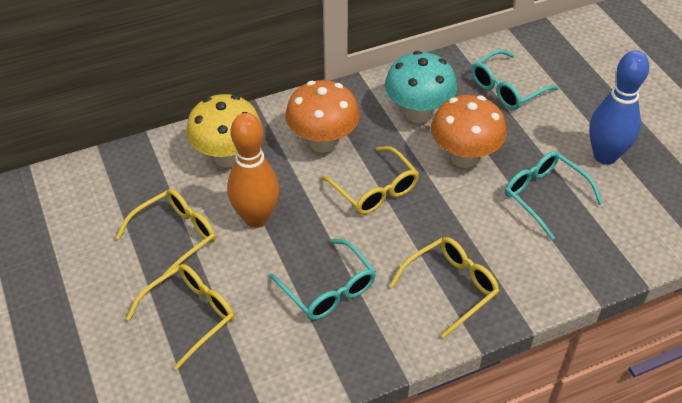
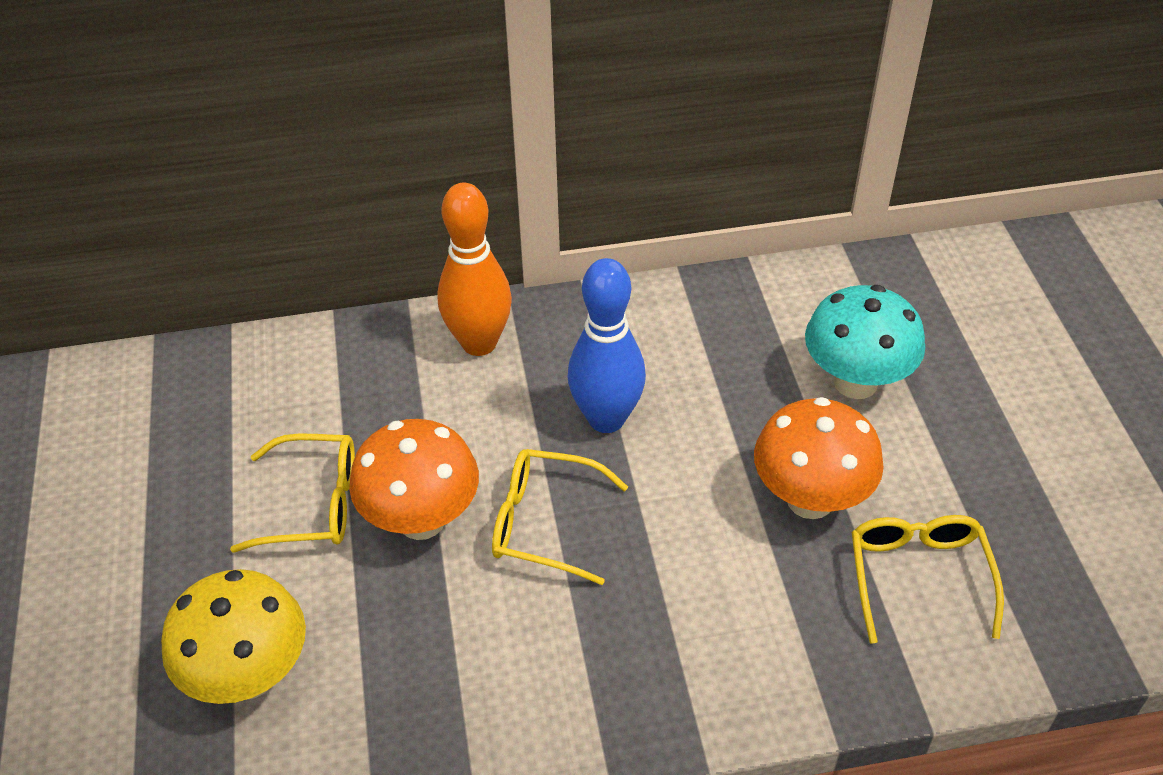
turquoise glasses: 3 -> 0
yellow glasses: 4 -> 3

